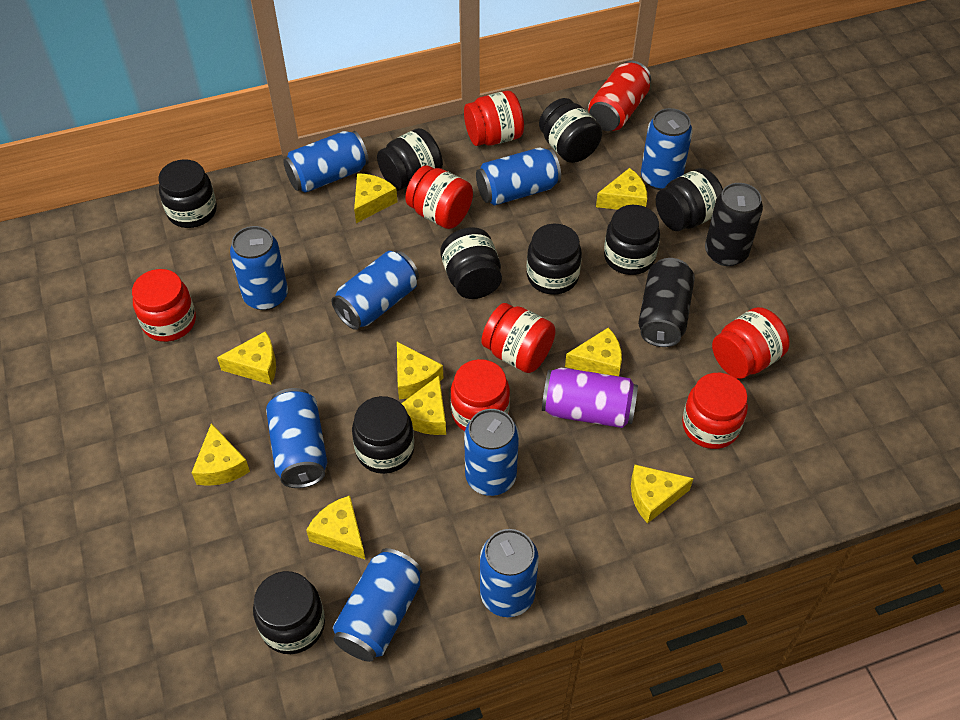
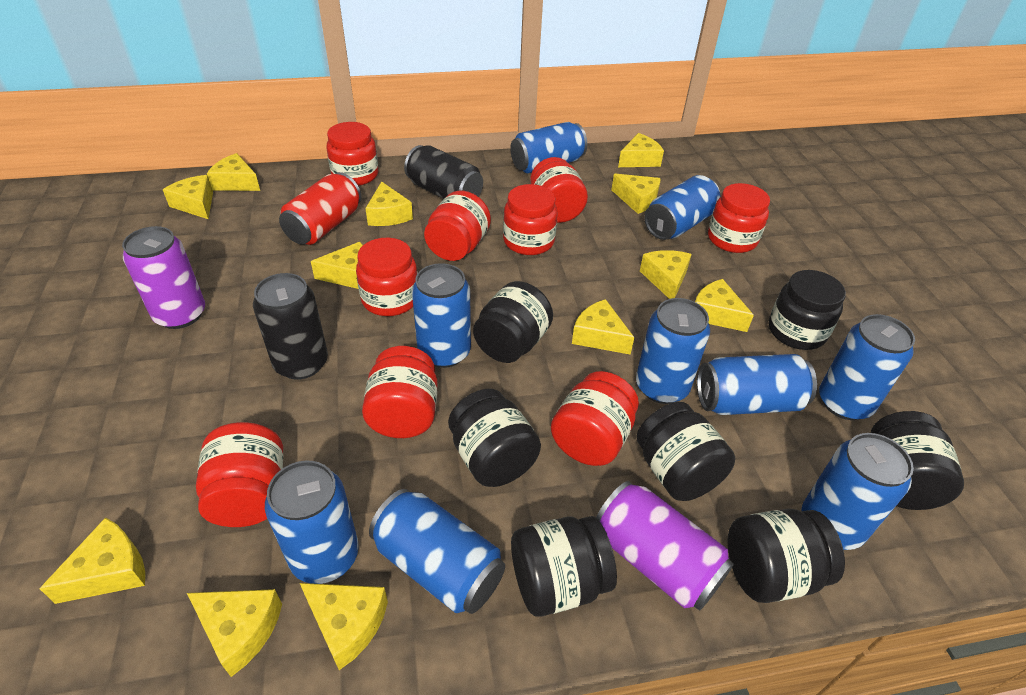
black jar: 9 -> 7
purple can: 1 -> 2
red jar: 7 -> 9
yellow cheese: 9 -> 12

